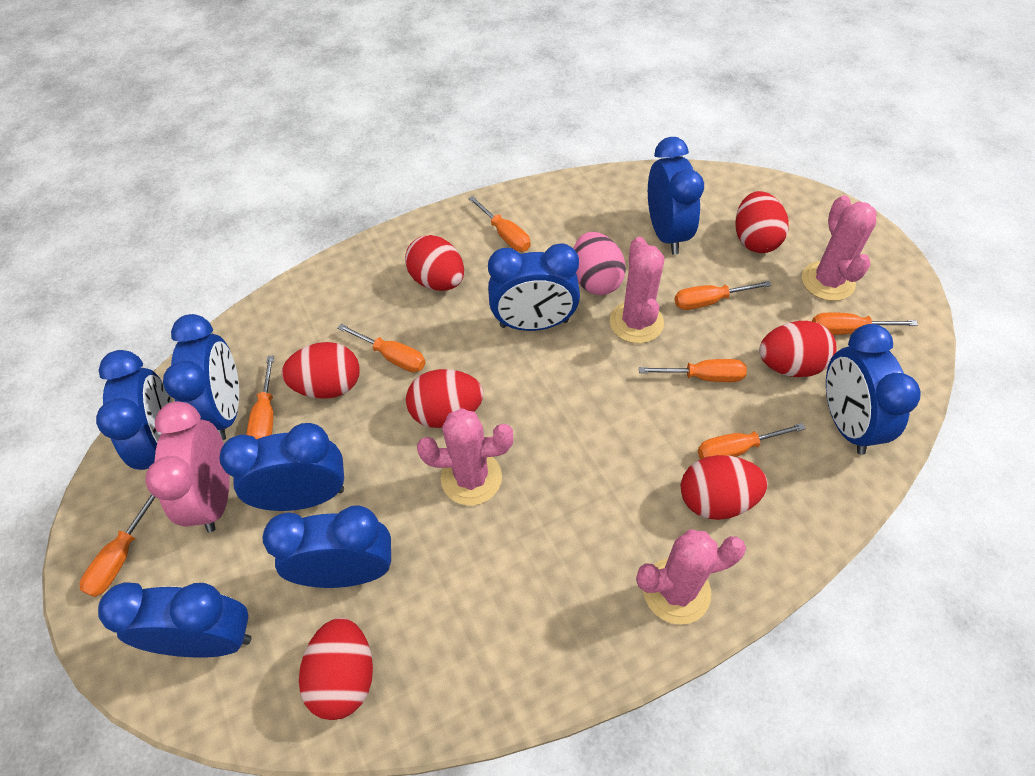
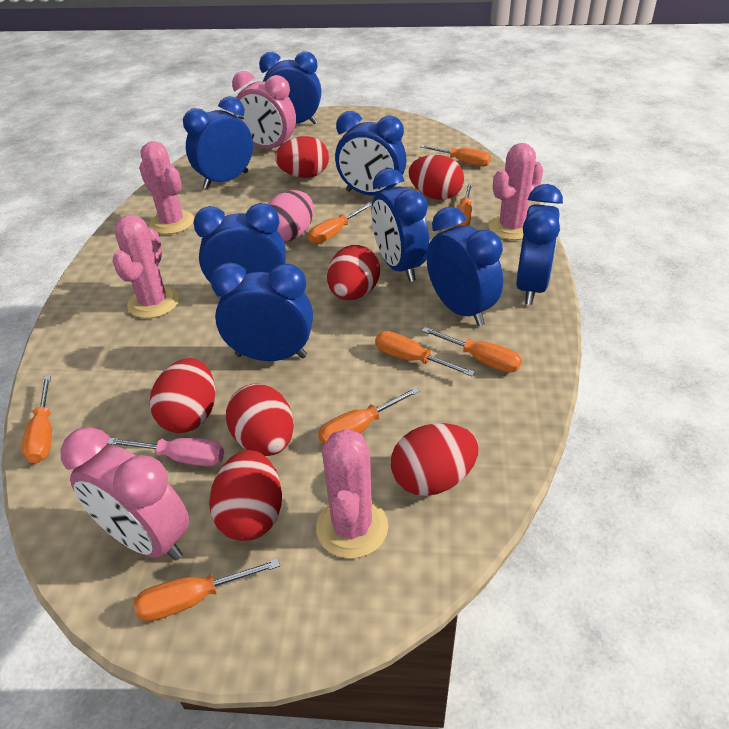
pink clock: 1 -> 2
pink screwdriver: 0 -> 1

